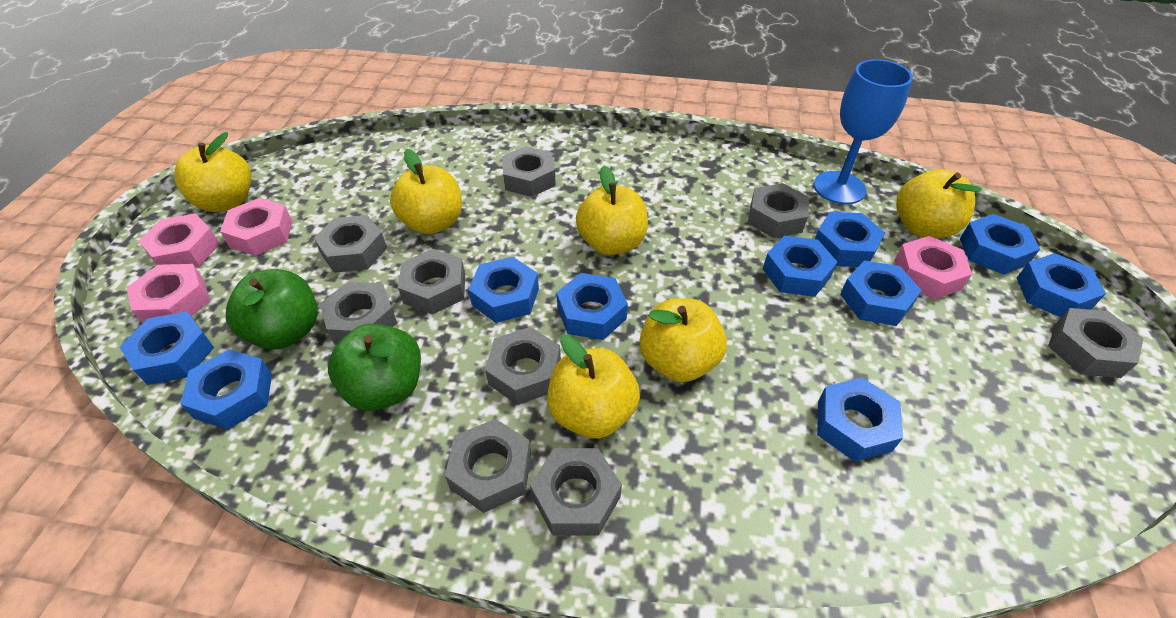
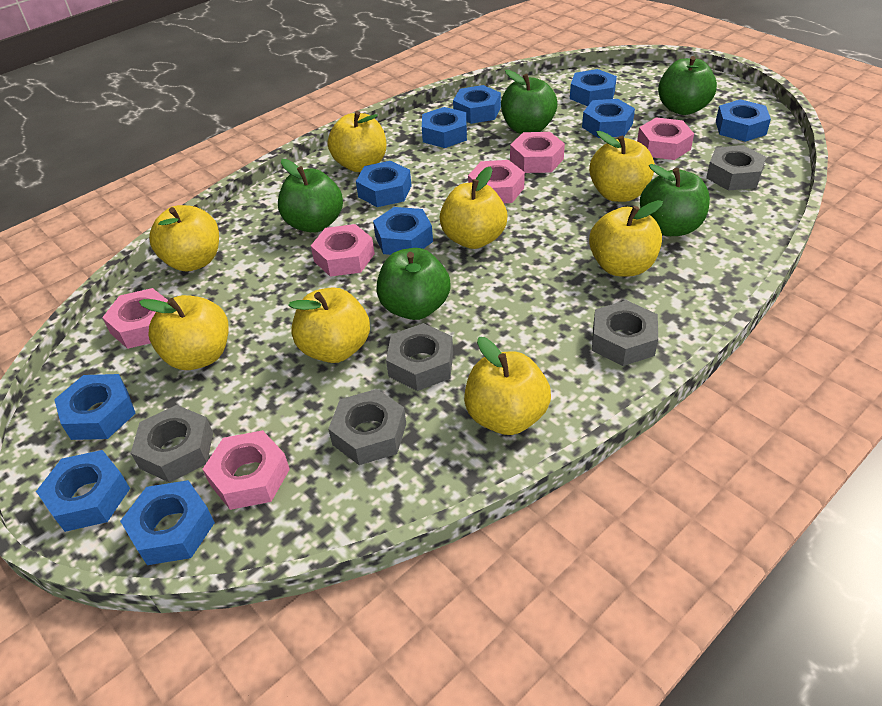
blue goblet: 1 -> 0
green apple: 2 -> 5
grey nut: 9 -> 5
pink nut: 4 -> 6
yellow apple: 6 -> 8

